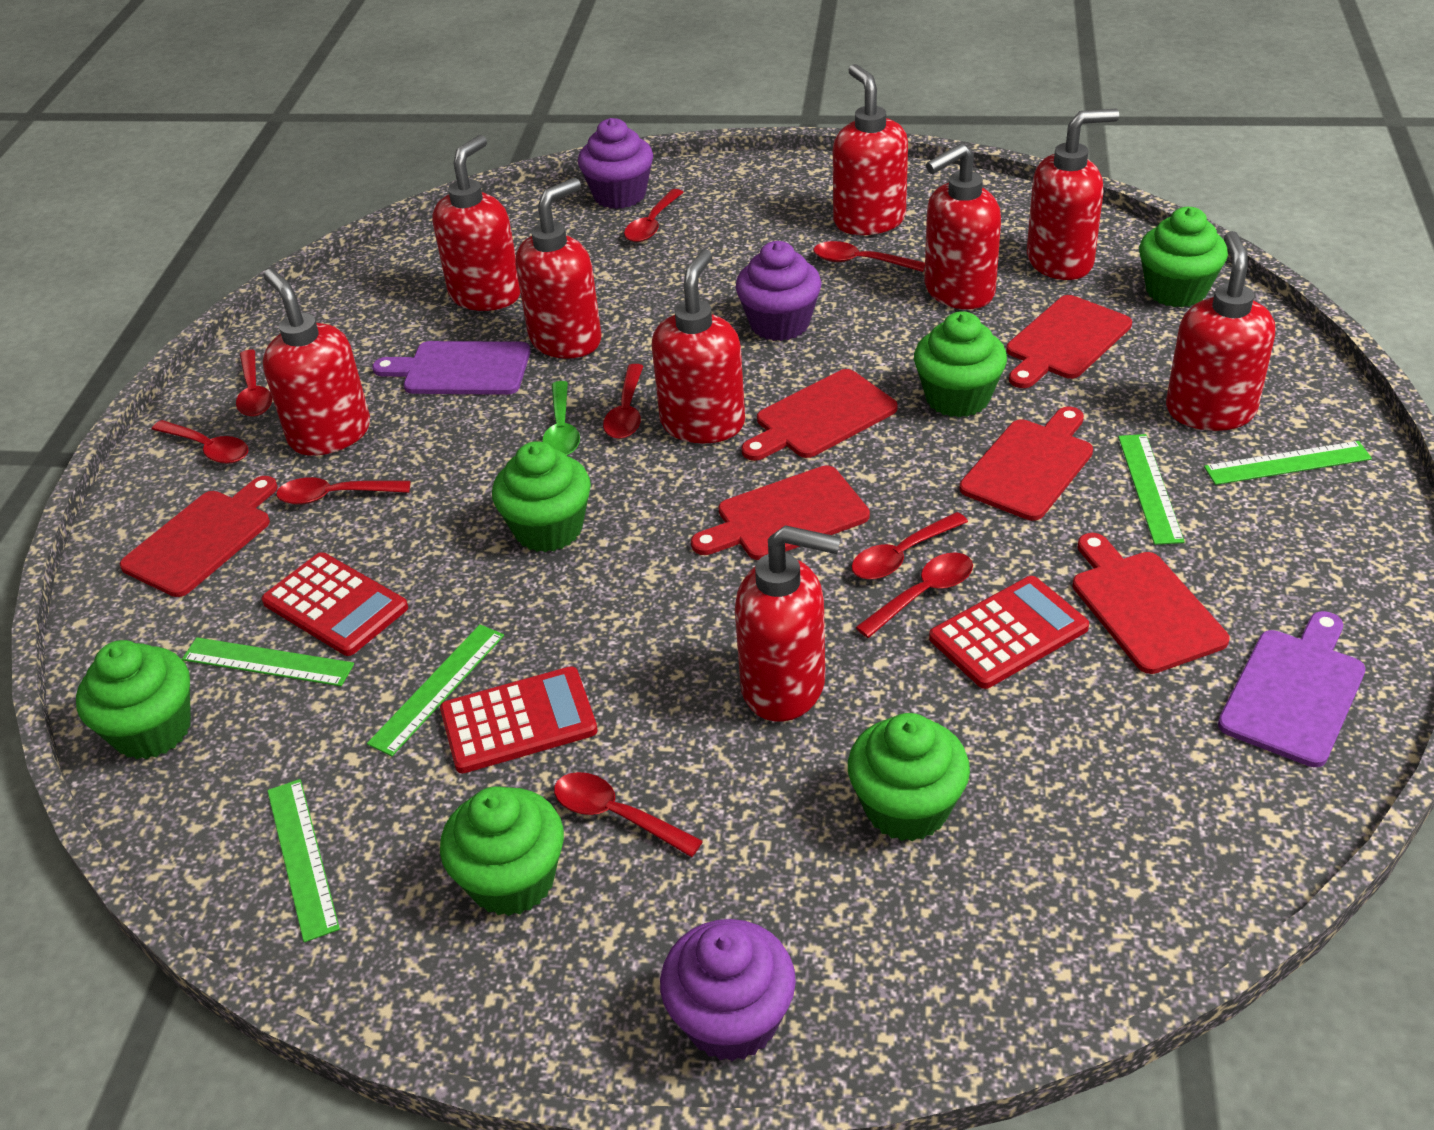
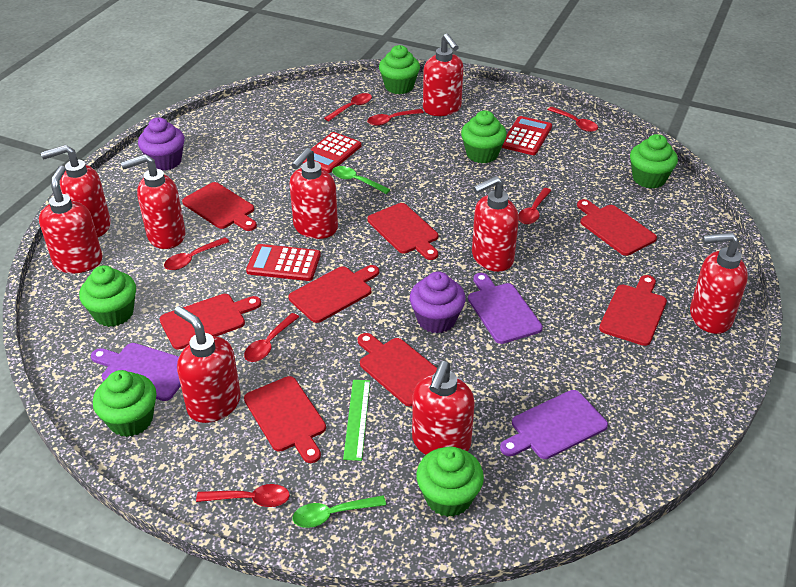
green ruler: 5 -> 1
green spoon: 1 -> 2
purple cupcake: 3 -> 2
purple cutting board: 2 -> 3
red cutting board: 6 -> 8
red spoon: 9 -> 7

